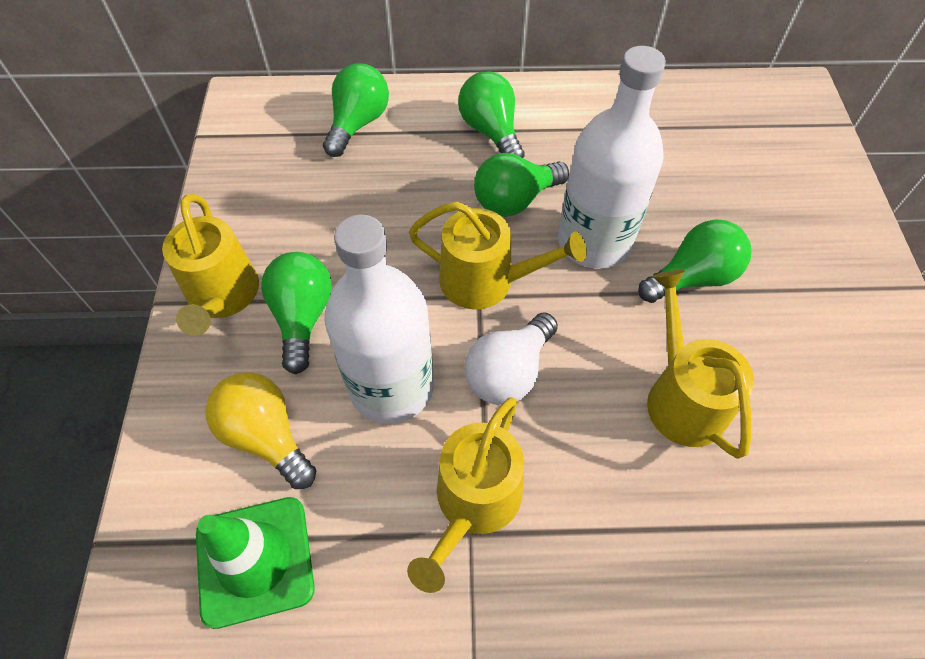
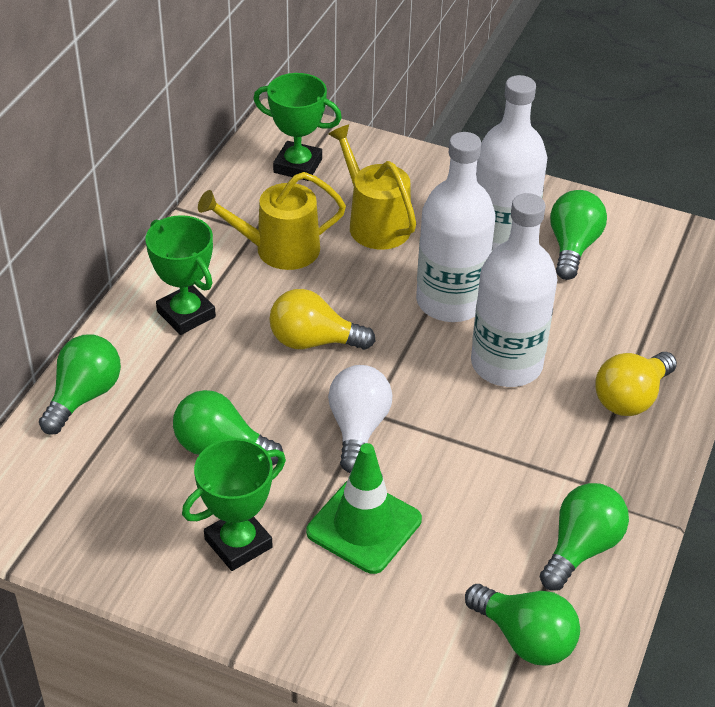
green trophy: 0 -> 3
white bottle: 2 -> 3
yellow light bulb: 1 -> 2
yellow watering can: 4 -> 2

